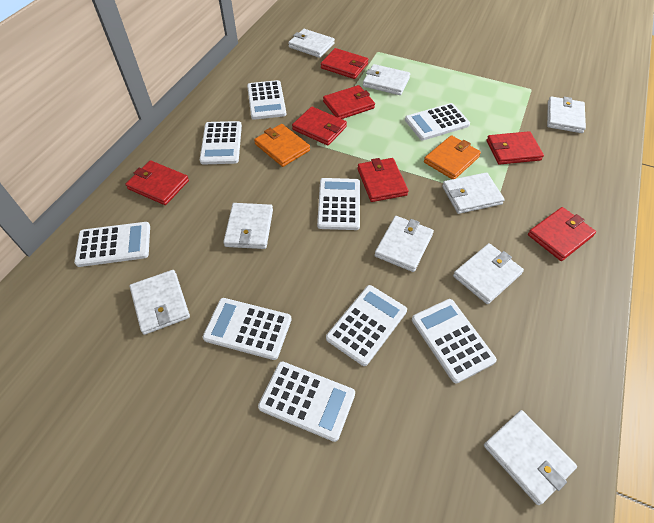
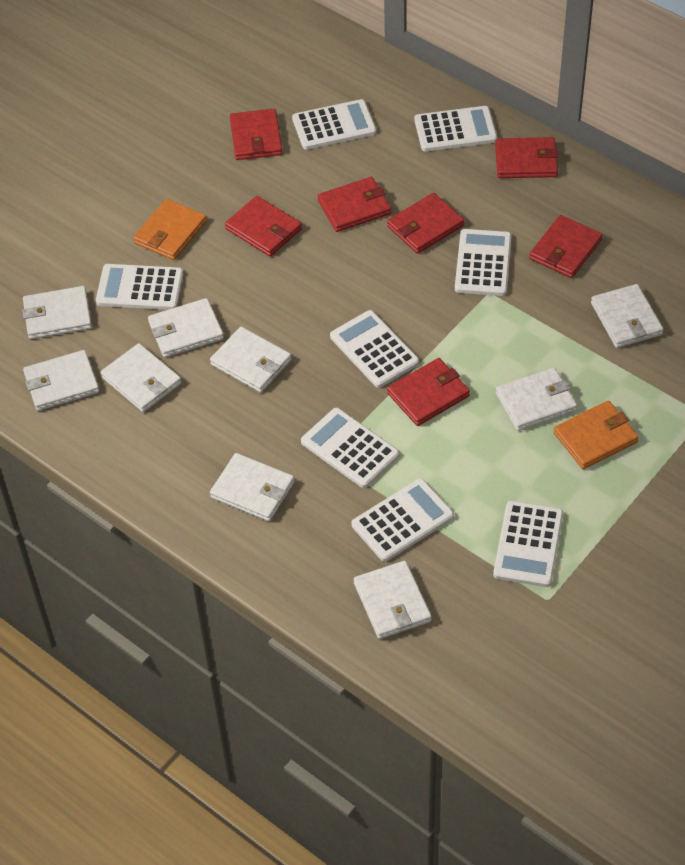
white calculator: 9 -> 8

